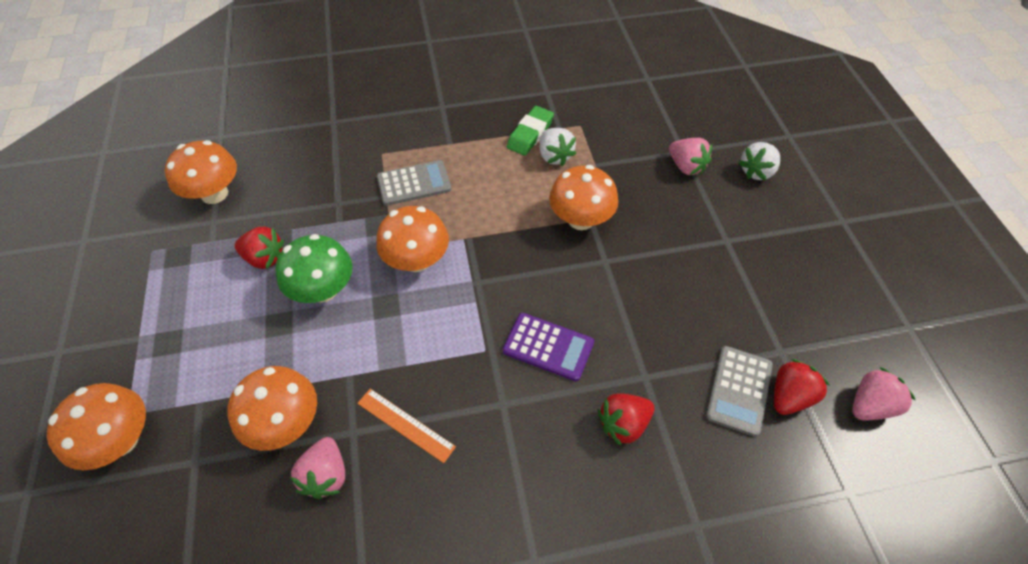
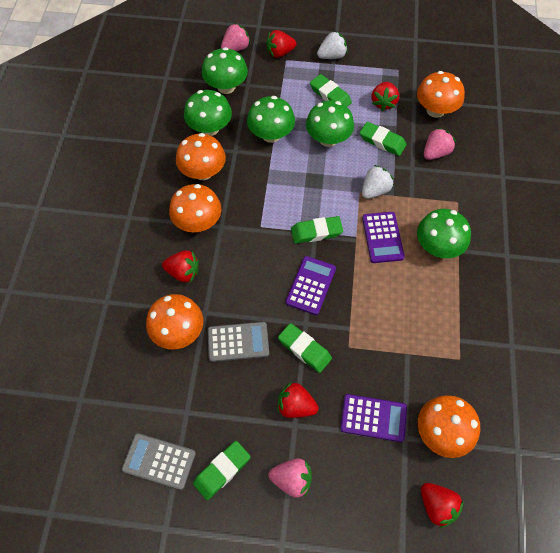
green eraser: 1 -> 5
green mushroom: 1 -> 5
orange ruler: 1 -> 0
purple calculator: 1 -> 3
red strawberry: 3 -> 5

